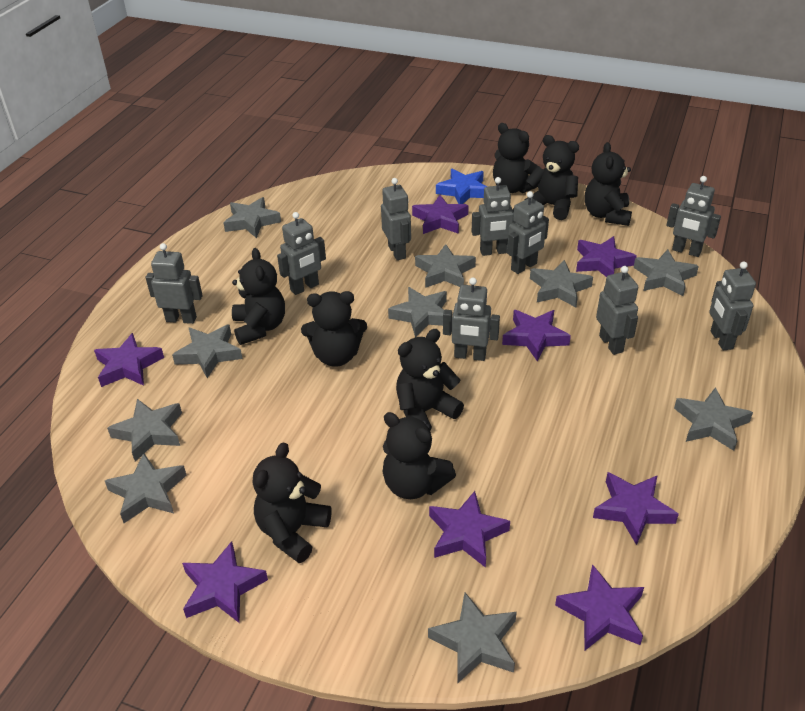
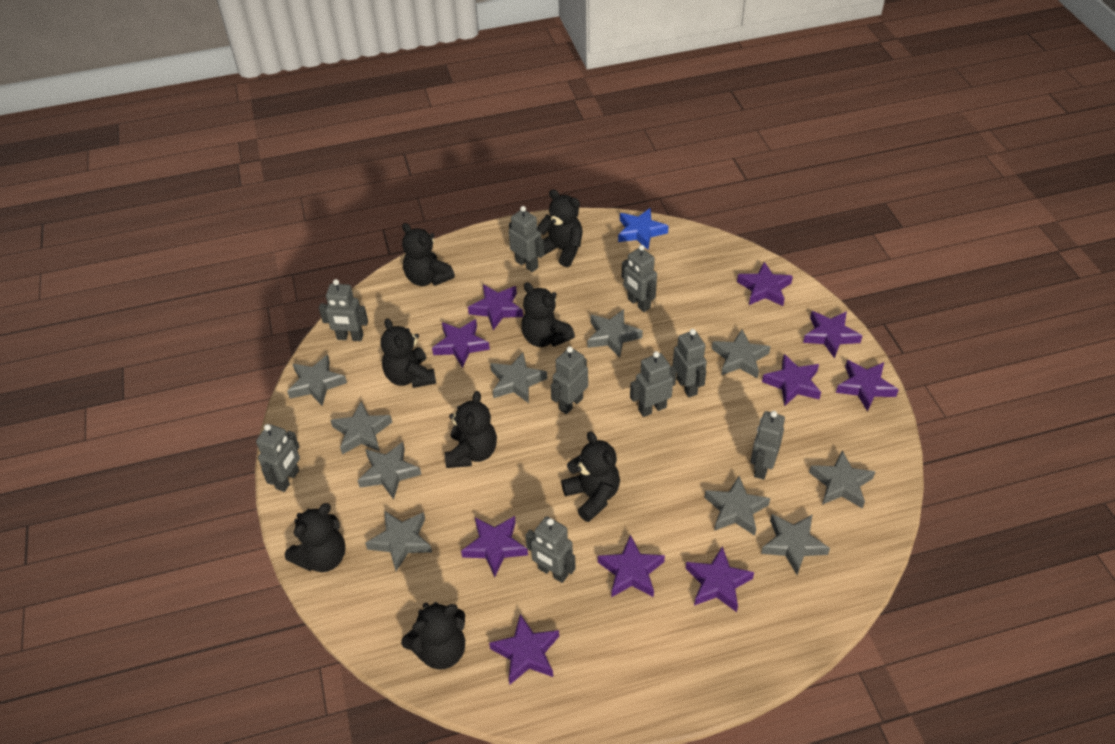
purple star: 8 -> 10

